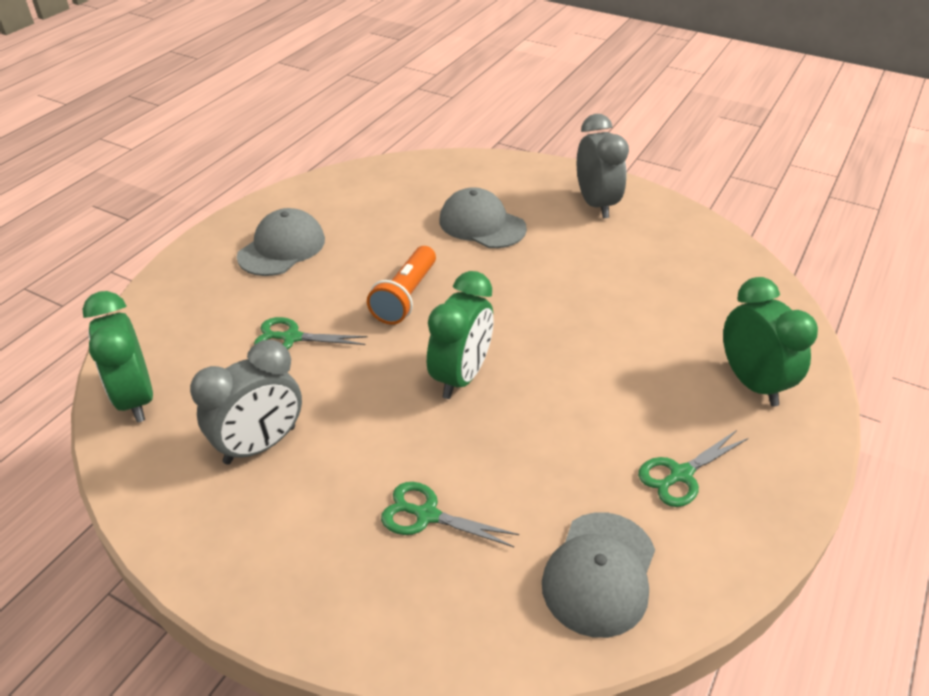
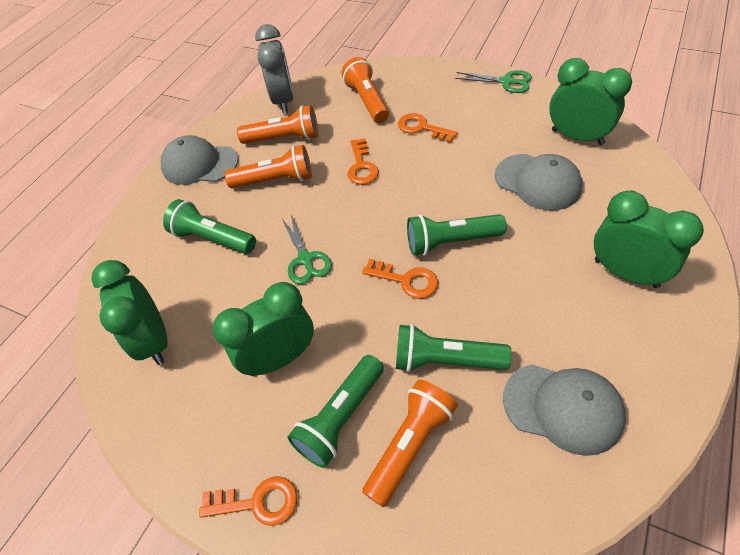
green clock: 3 -> 4
green flashlight: 0 -> 4
green scissors: 3 -> 2
grey clock: 2 -> 1
orange flashlight: 1 -> 4
orange key: 0 -> 4

